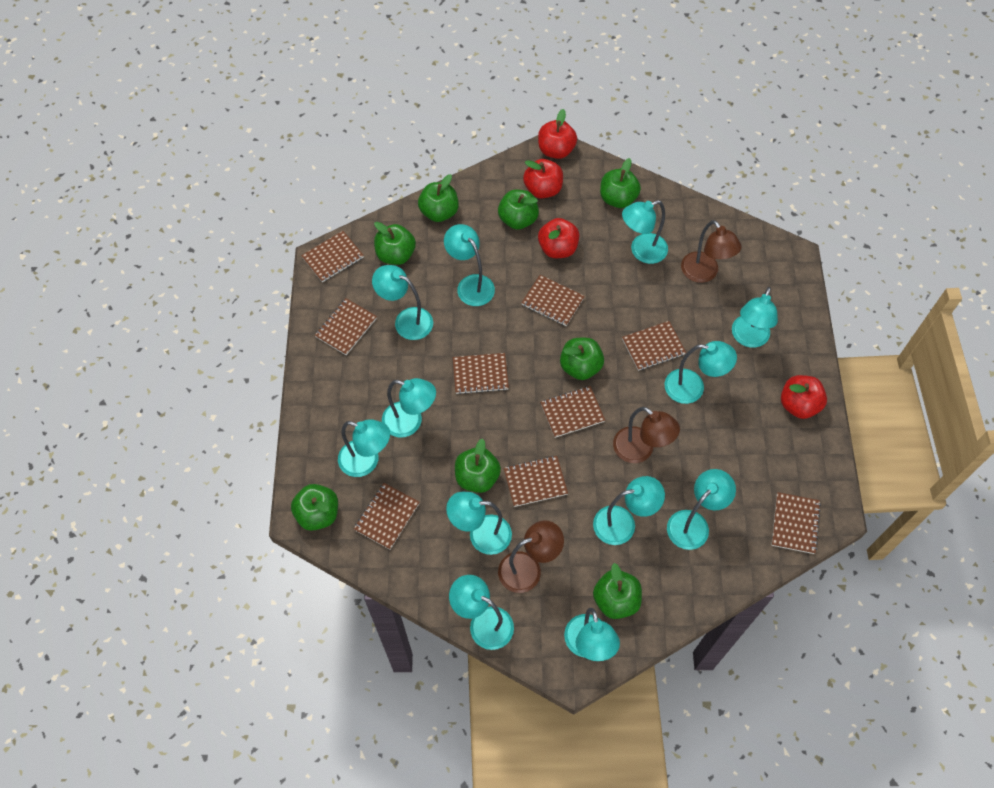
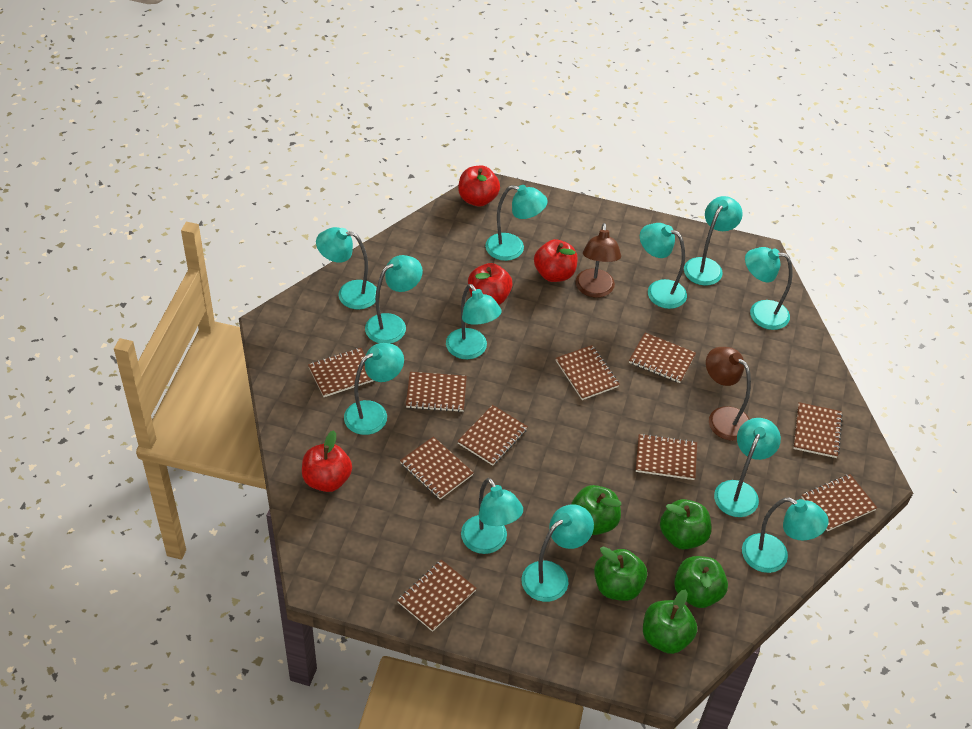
brown lamp: 3 -> 2
brown notebook: 9 -> 10
green apple: 8 -> 5

